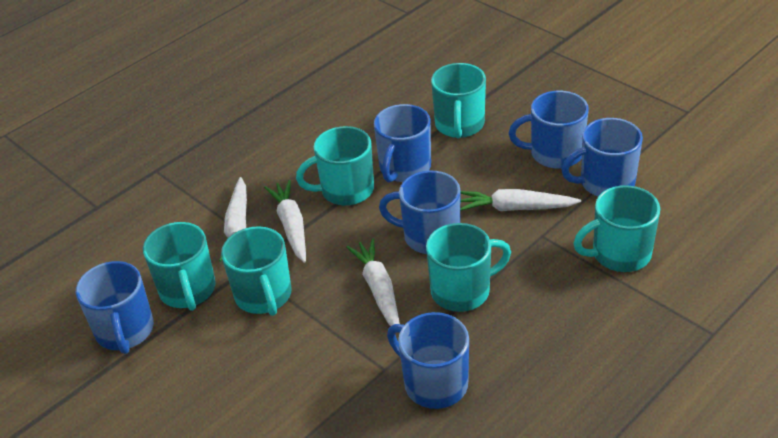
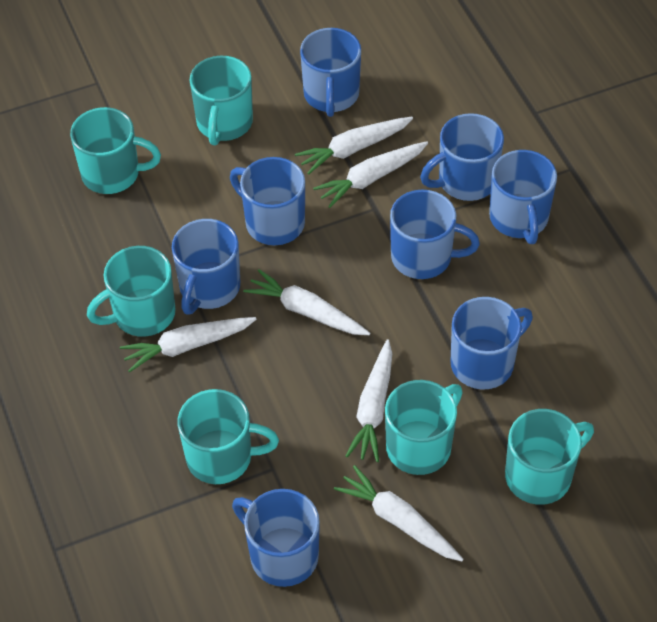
blue mug: 6 -> 8
white carrot: 4 -> 6

